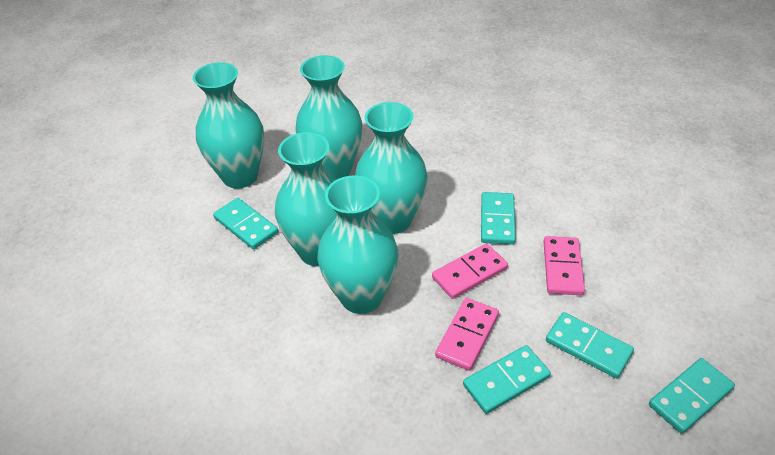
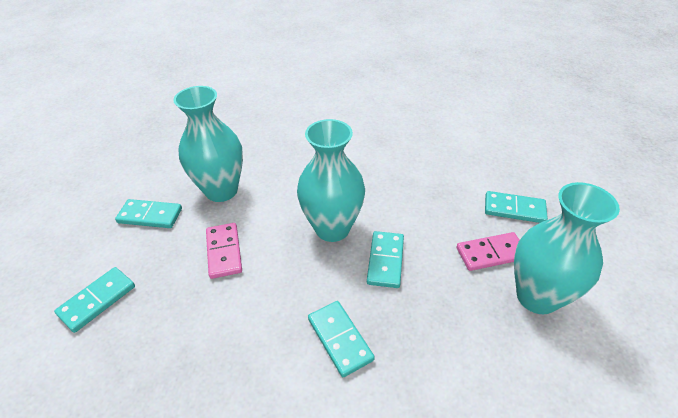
pink domino: 3 -> 2
turquoise vase: 5 -> 3

